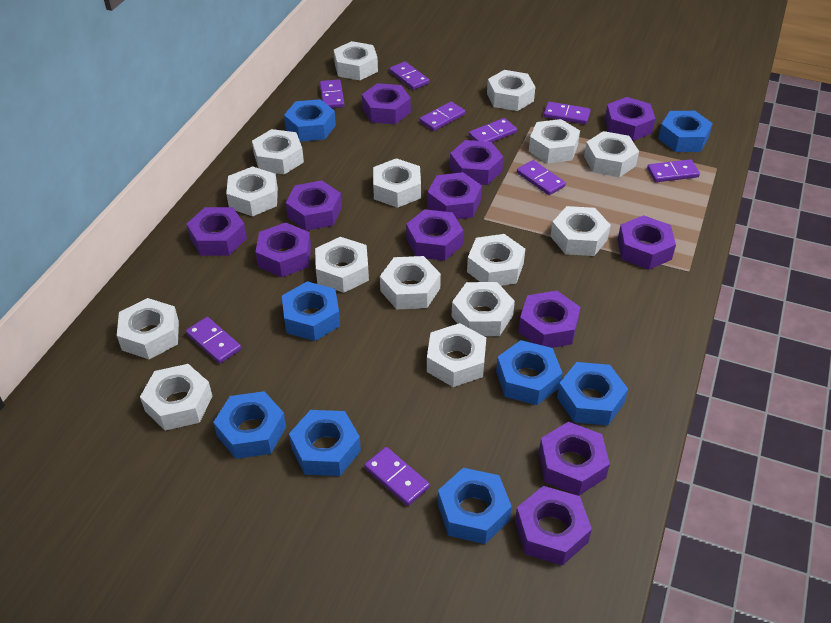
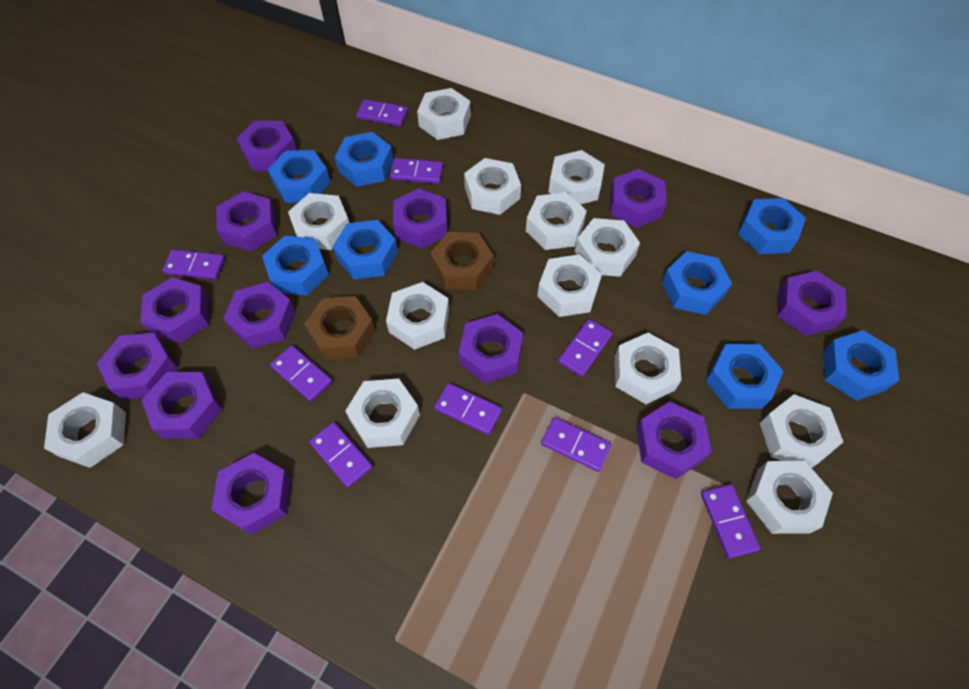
brown nut: 0 -> 2
white nut: 15 -> 13

